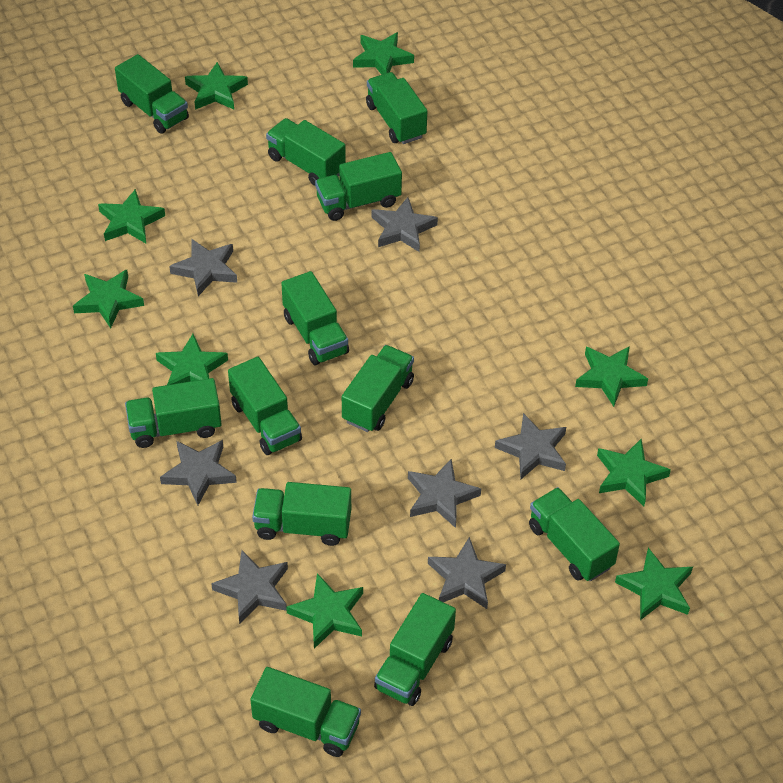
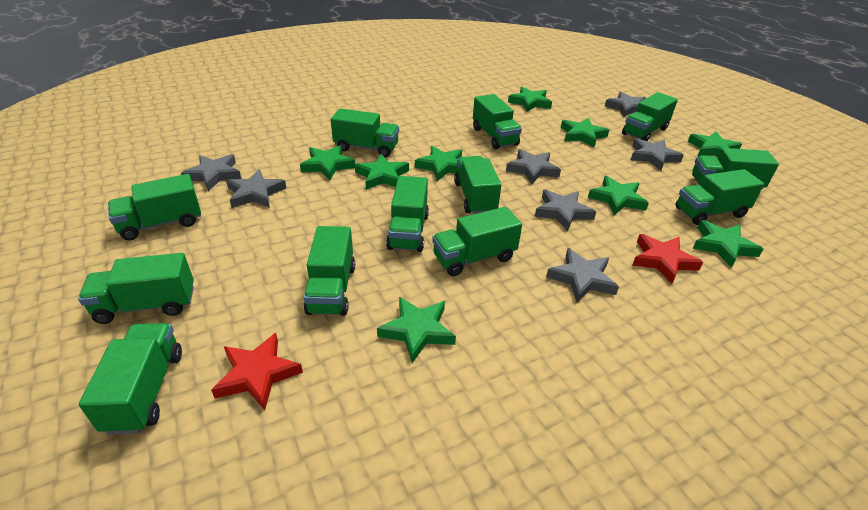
red star: 0 -> 2

